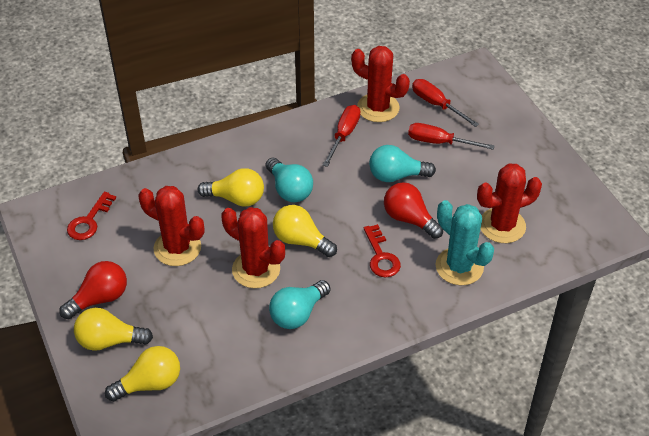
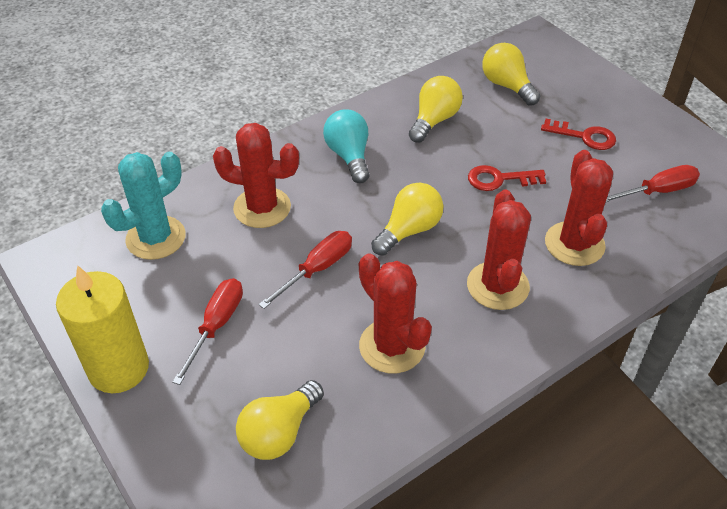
red light bulb: 2 -> 0
turquoise light bulb: 3 -> 1
yellow candle: 0 -> 1

